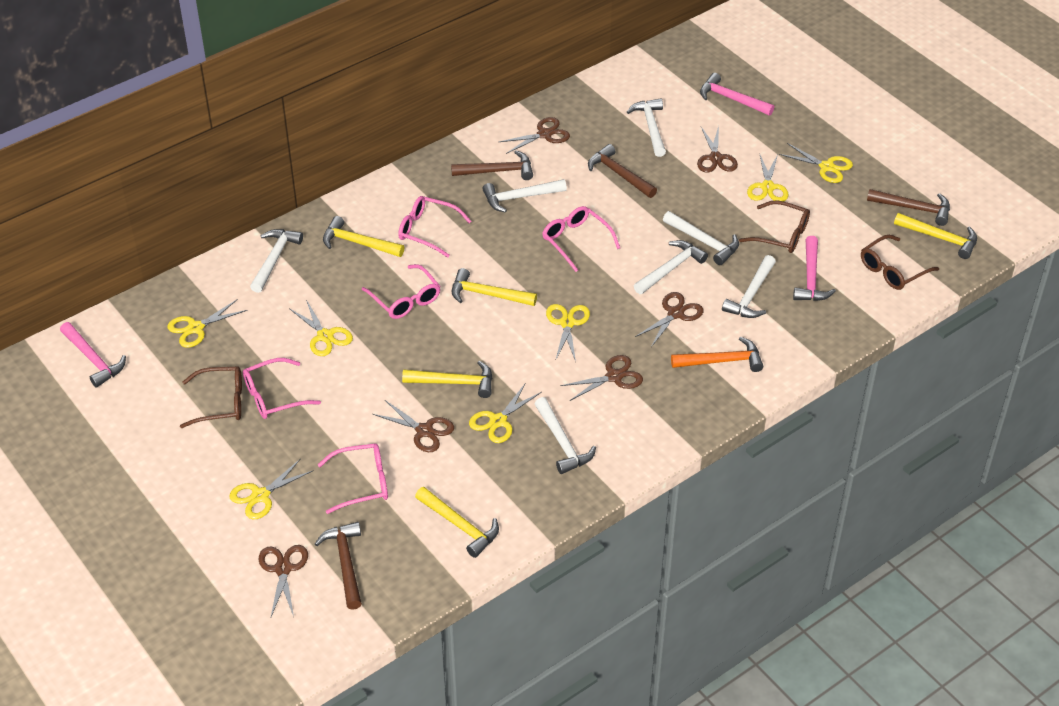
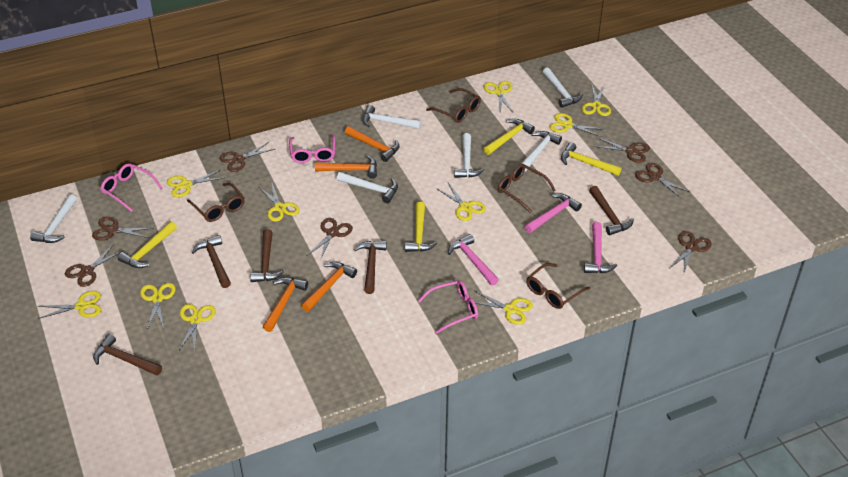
brown glasses: 3 -> 4
brown hammer: 4 -> 5
brown scissors: 6 -> 7
orange hammer: 1 -> 4
pink glasses: 5 -> 3
white hammer: 7 -> 6
yellow hammer: 5 -> 4
yellow scissors: 7 -> 10

